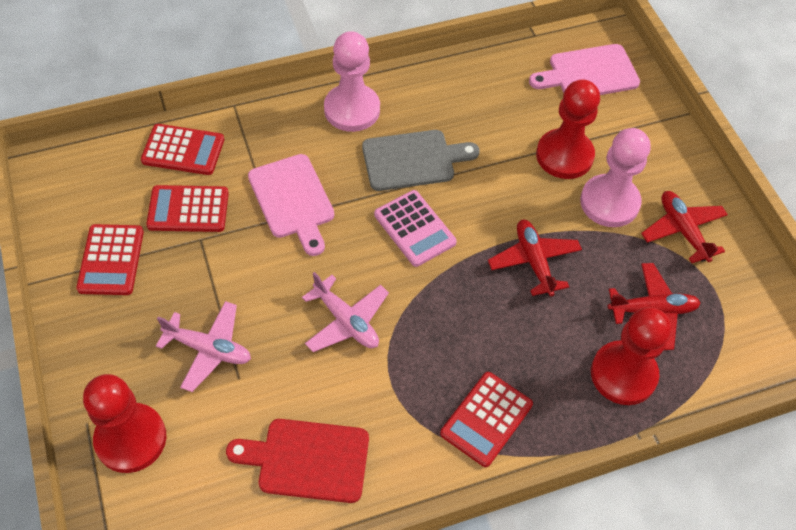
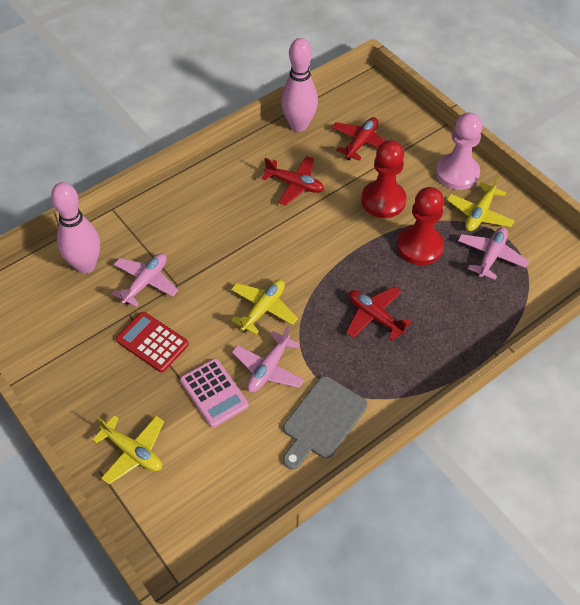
pink bowling pin: 0 -> 2
pink cutting board: 2 -> 0
pink pawn: 2 -> 1
pink plane: 2 -> 3
red calculator: 4 -> 1
red cutting board: 1 -> 0
red pawn: 3 -> 2
yellow plane: 0 -> 3

